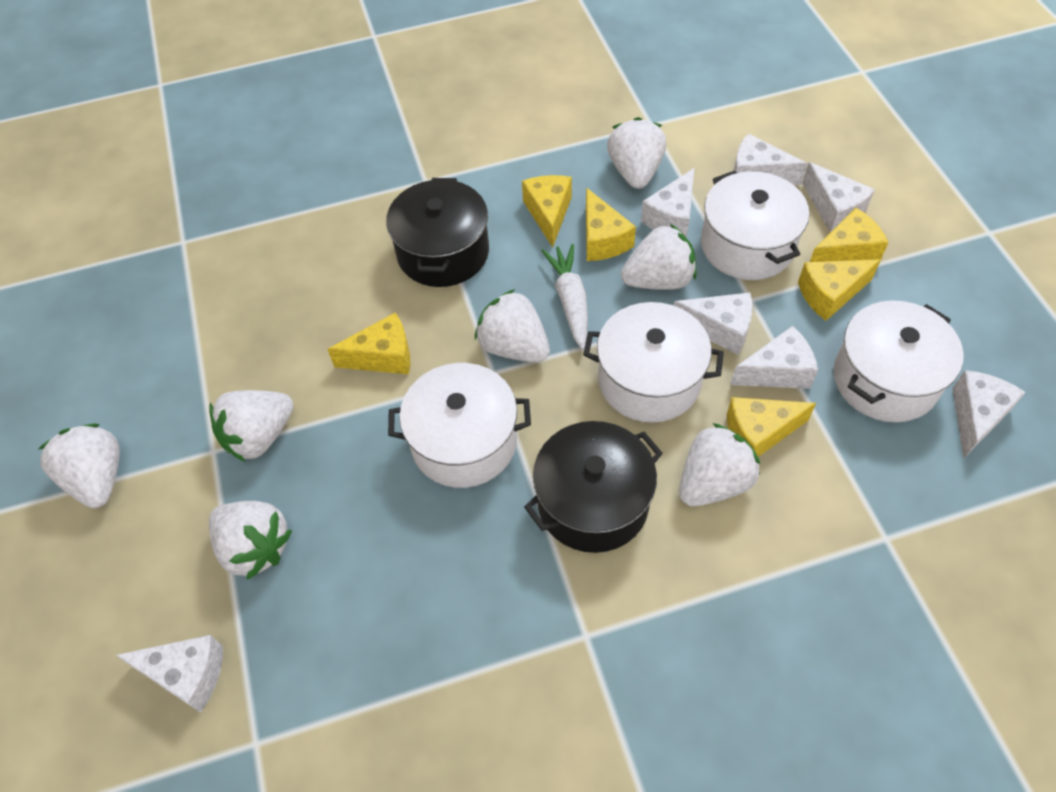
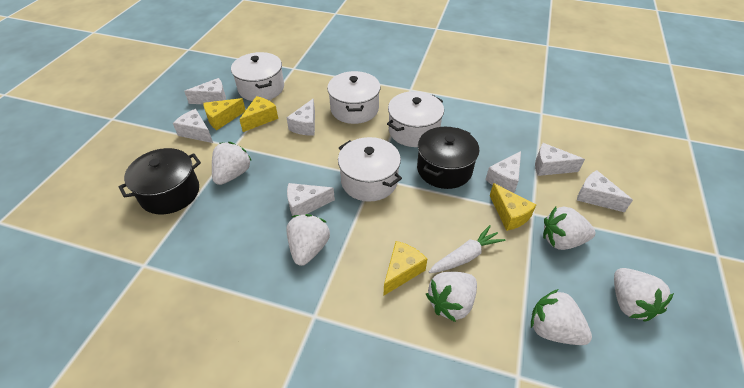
white strawberry: 7 -> 6
yellow cheese: 6 -> 4

